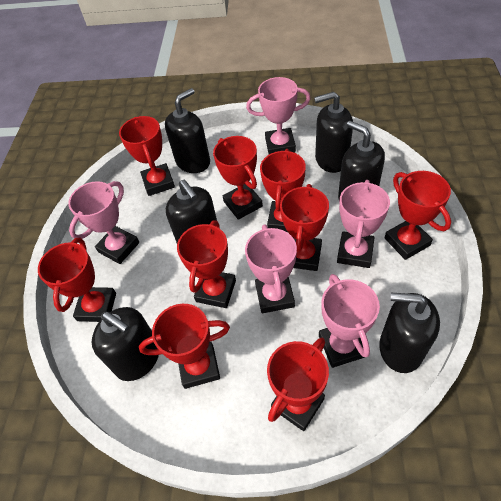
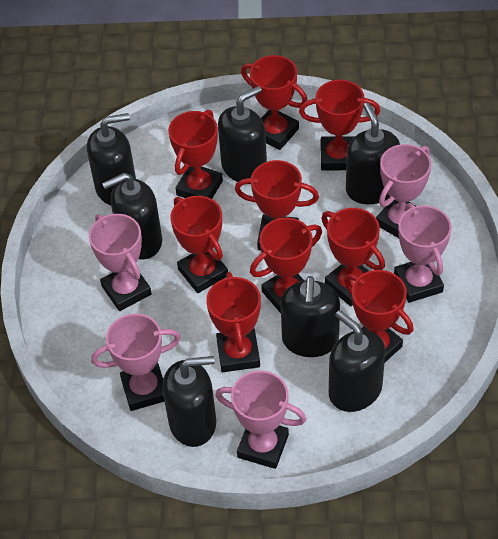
black soap dispenser: 6 -> 7

